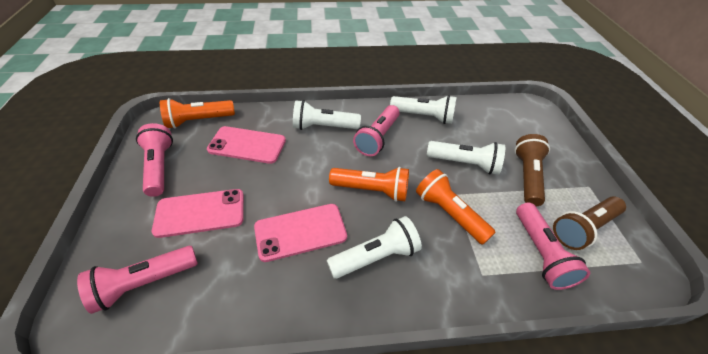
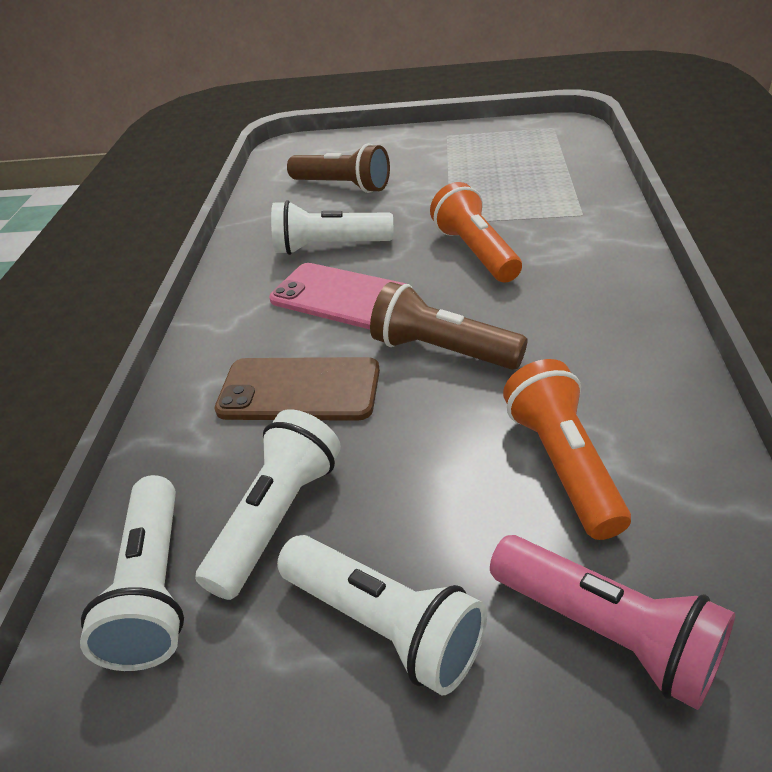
brown phone: 0 -> 1
orange flashlight: 3 -> 2
pink flashlight: 4 -> 1
pink phone: 3 -> 1

